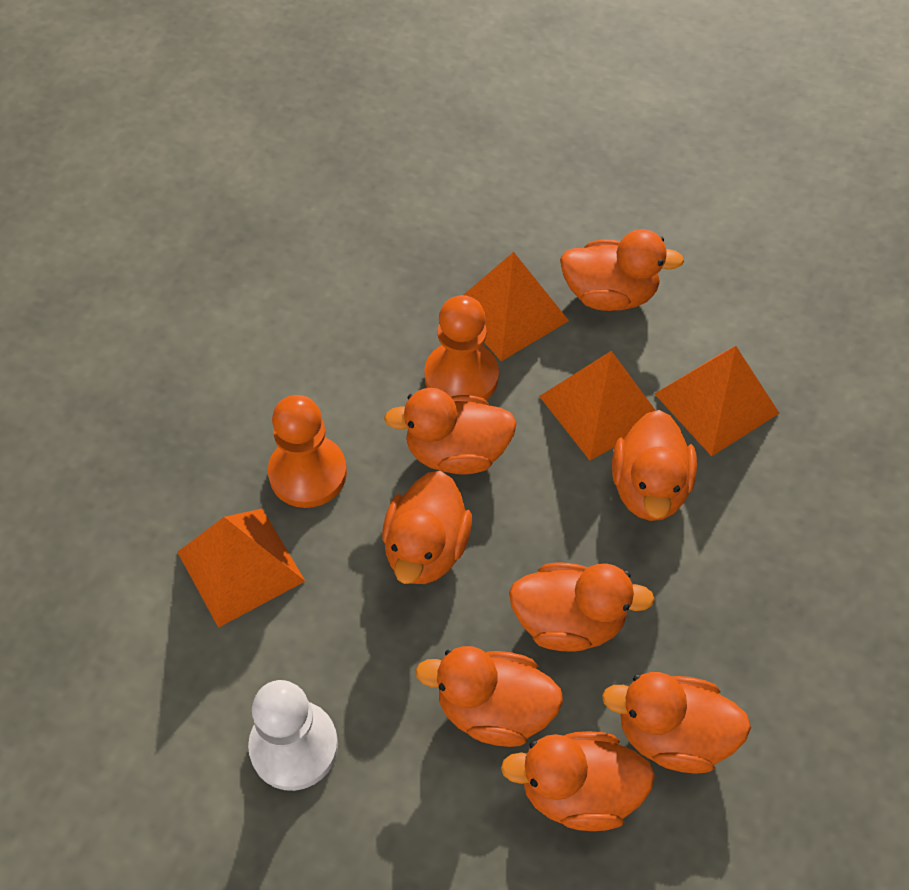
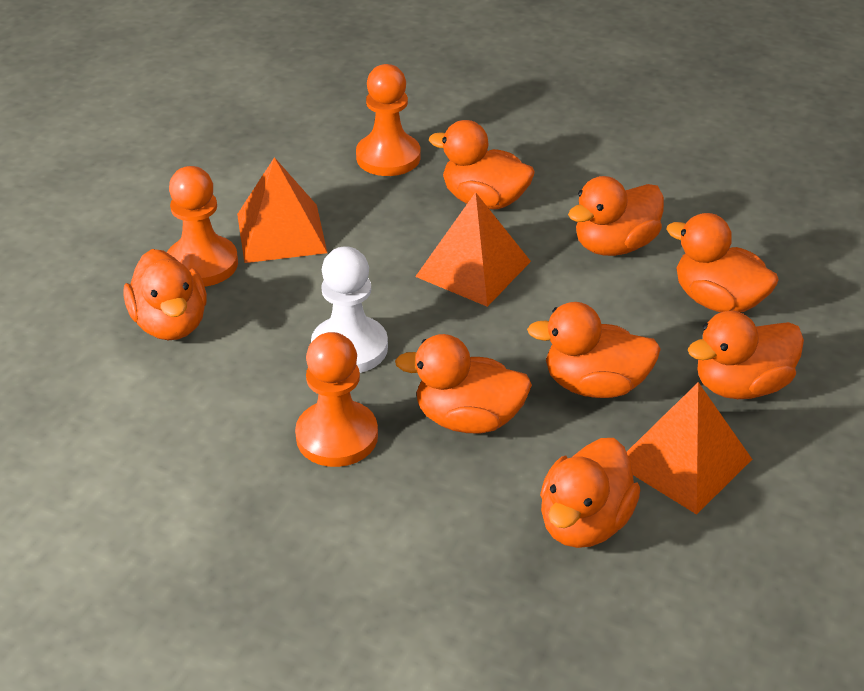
orange pawn: 2 -> 3
orange pyramid: 4 -> 3

